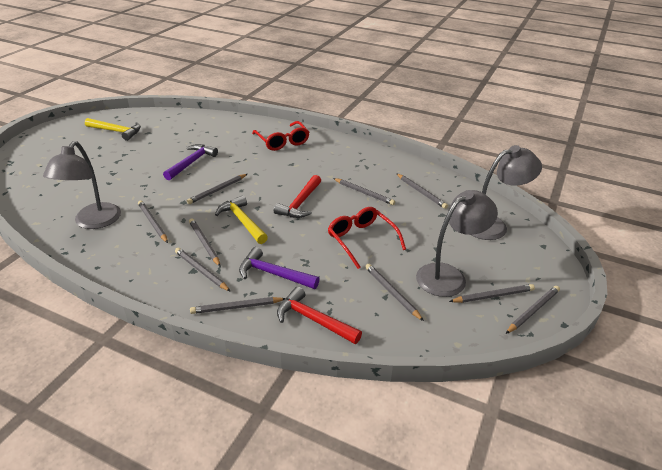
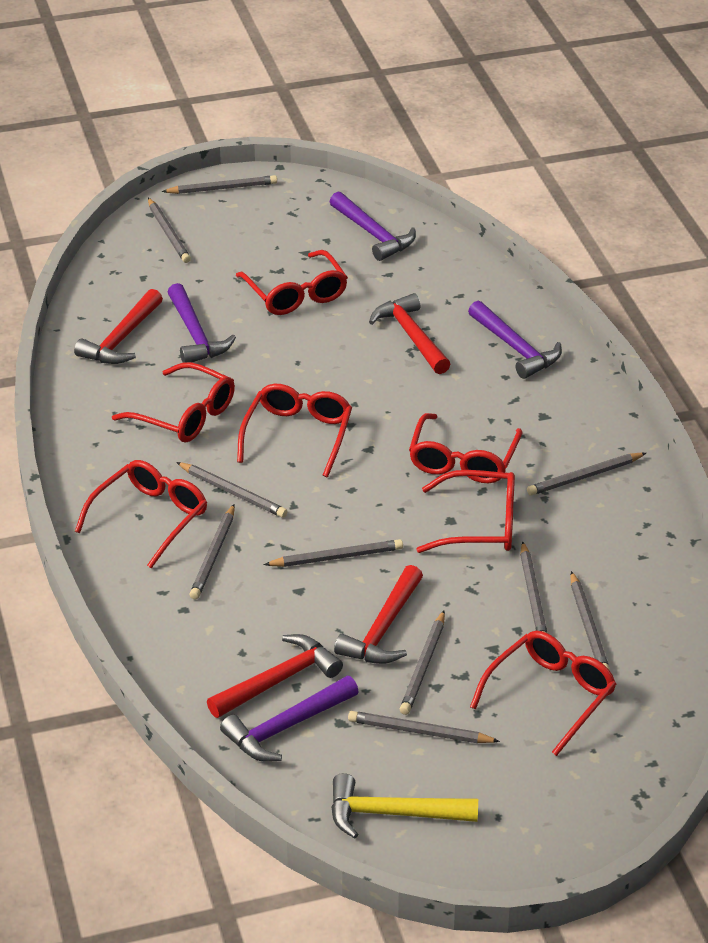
grey lamp: 3 -> 0
purple hammer: 2 -> 4
red glasses: 2 -> 7
red hammer: 2 -> 4
yellow hammer: 2 -> 1

